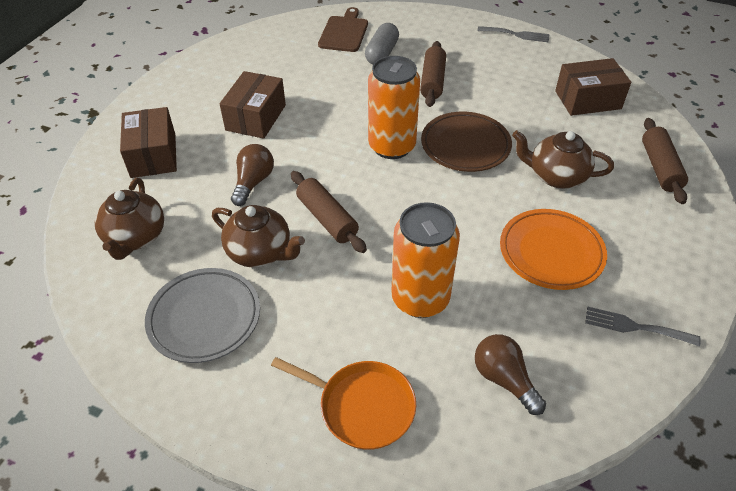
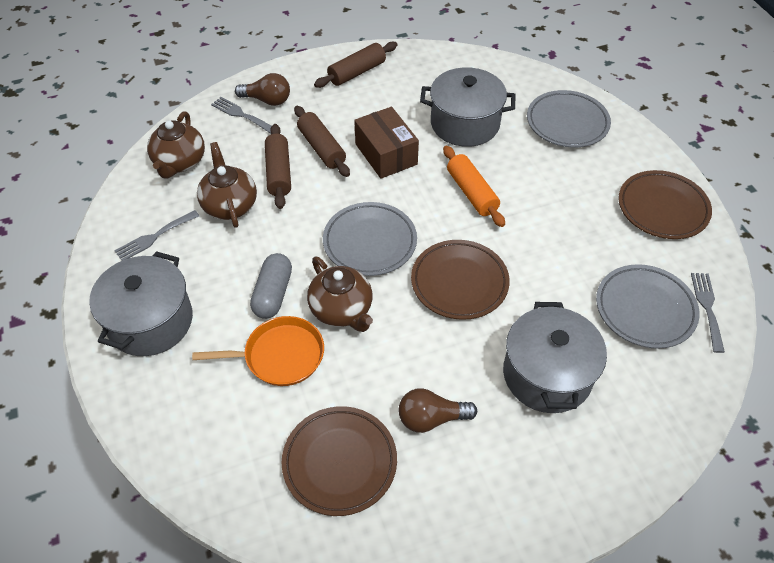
brown box: 3 -> 1
brown cutting board: 1 -> 0
brown plate: 1 -> 3
grey fork: 2 -> 3
grey plate: 1 -> 3
grey pot: 0 -> 3
orange can: 2 -> 0
orange plate: 1 -> 0
orange rolling pin: 0 -> 1

